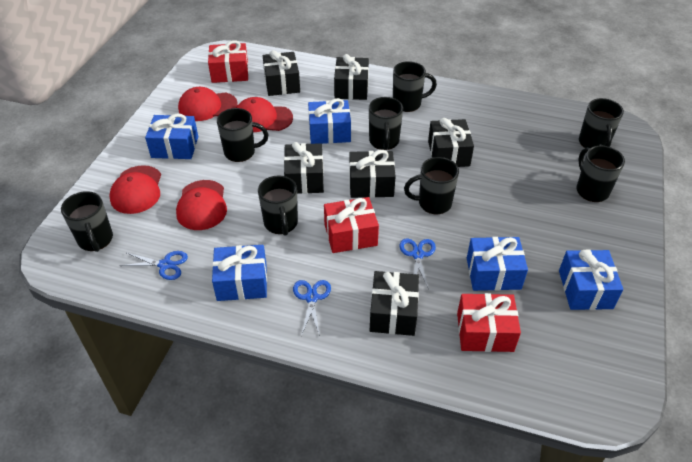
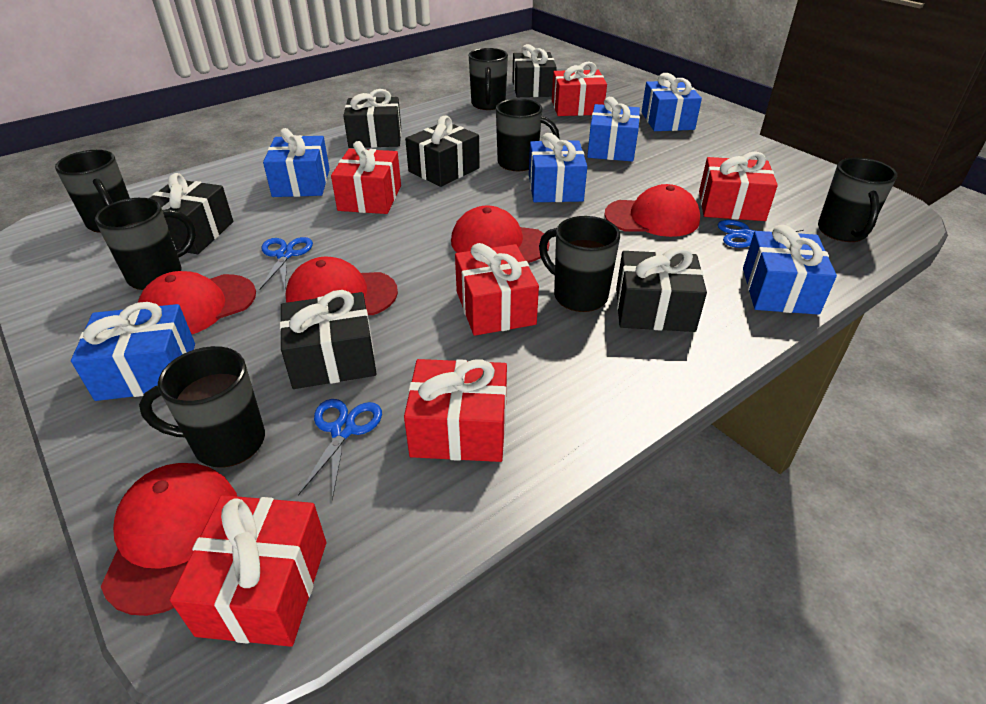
black mug: 8 -> 7
blue gift: 5 -> 6
red cap: 4 -> 5
red gift: 3 -> 6

